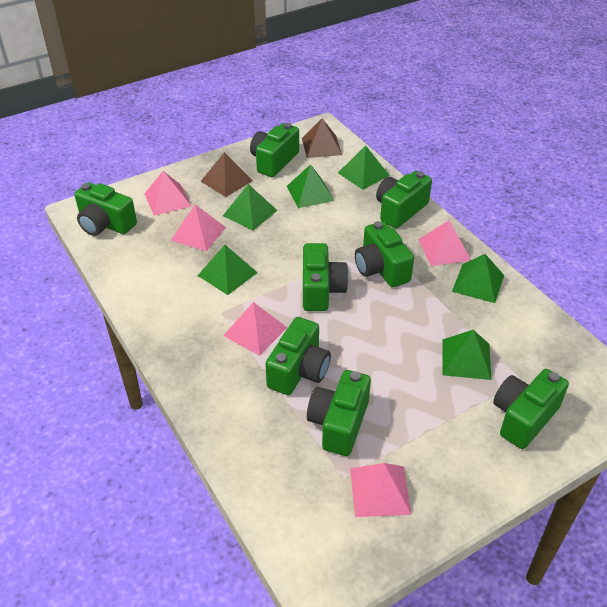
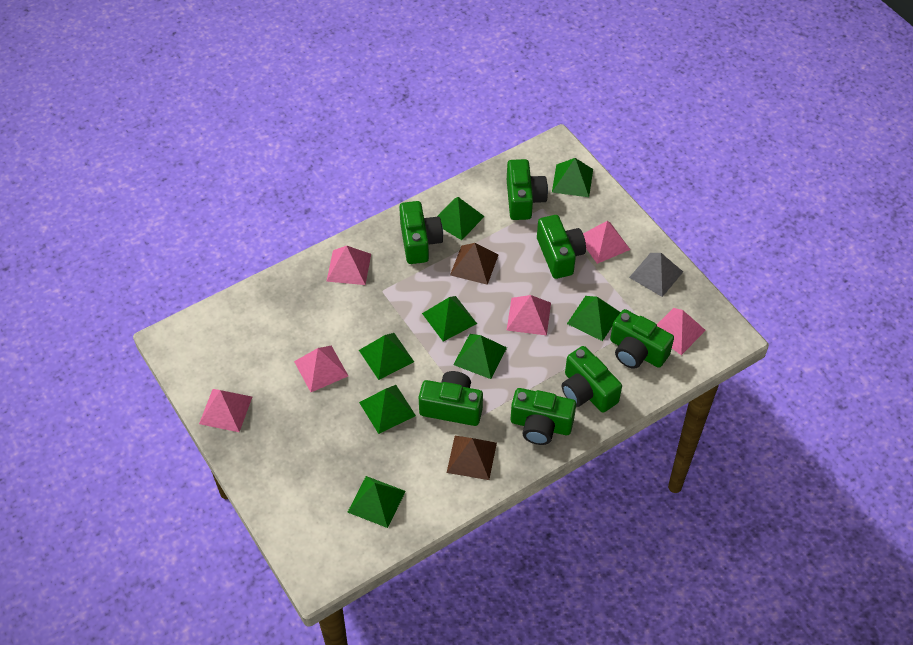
green camera: 8 -> 7
green pyramid: 6 -> 8
grey pyramid: 0 -> 1
pink pyramid: 5 -> 6

